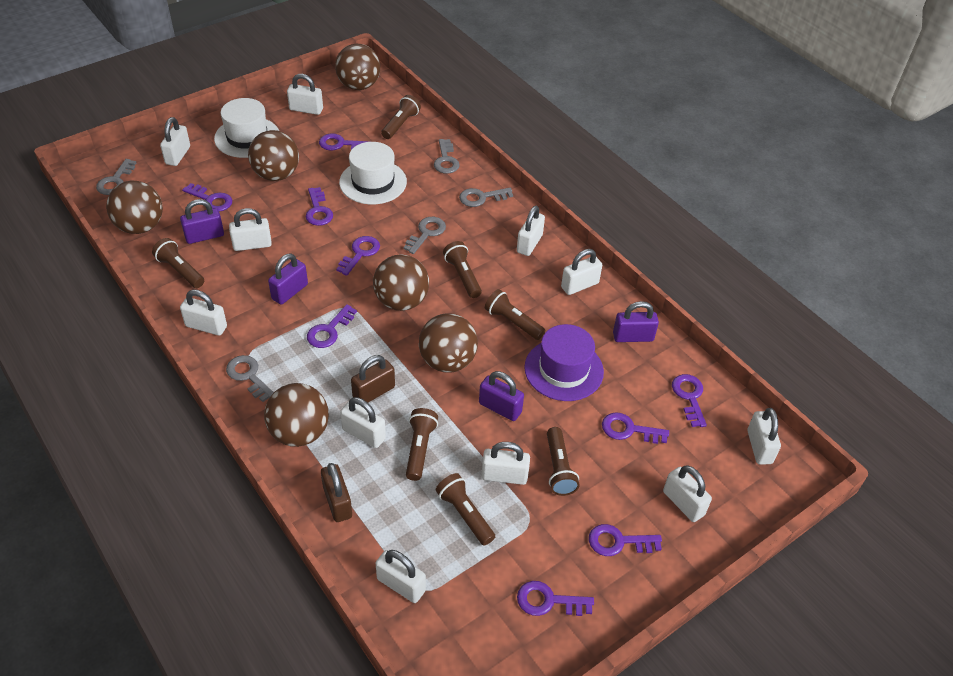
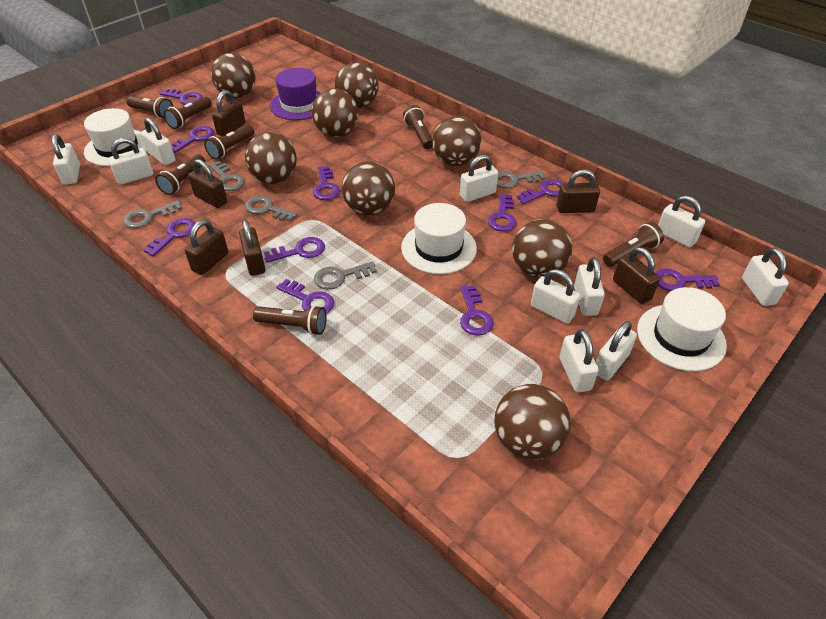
brown ball: 6 -> 8
brown padlock: 2 -> 6
purple key: 9 -> 10
purple padlock: 4 -> 0
white hat: 2 -> 3
white padlock: 11 -> 10

